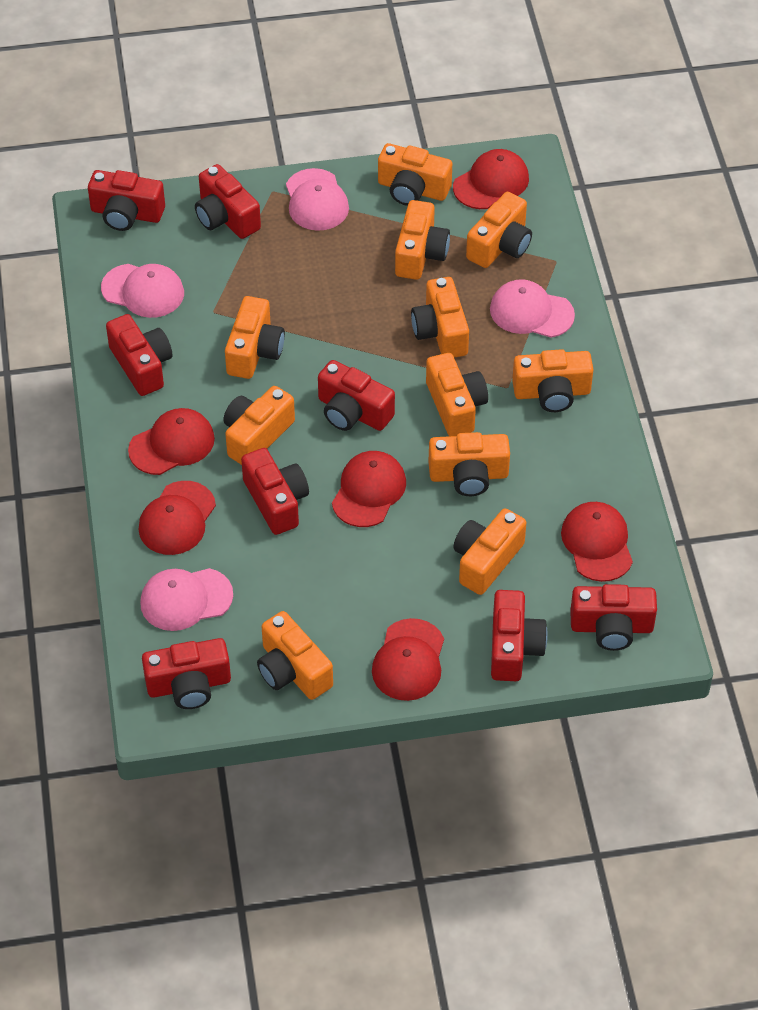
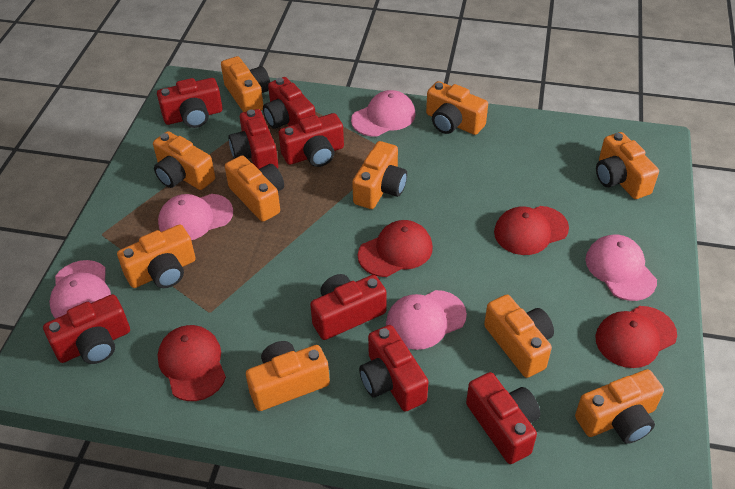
orange camera: 11 -> 10
pink cap: 4 -> 5
red cap: 6 -> 4

